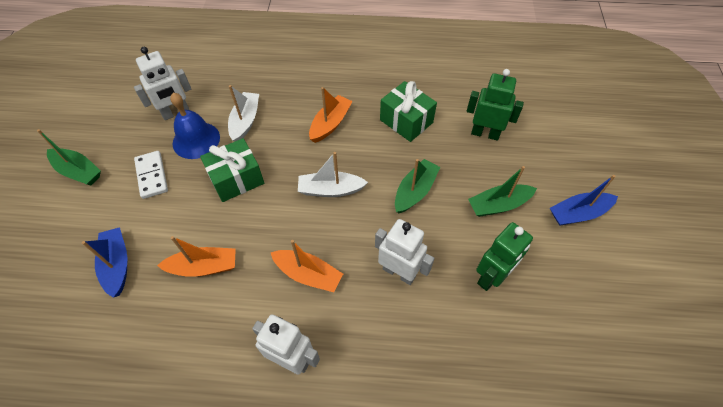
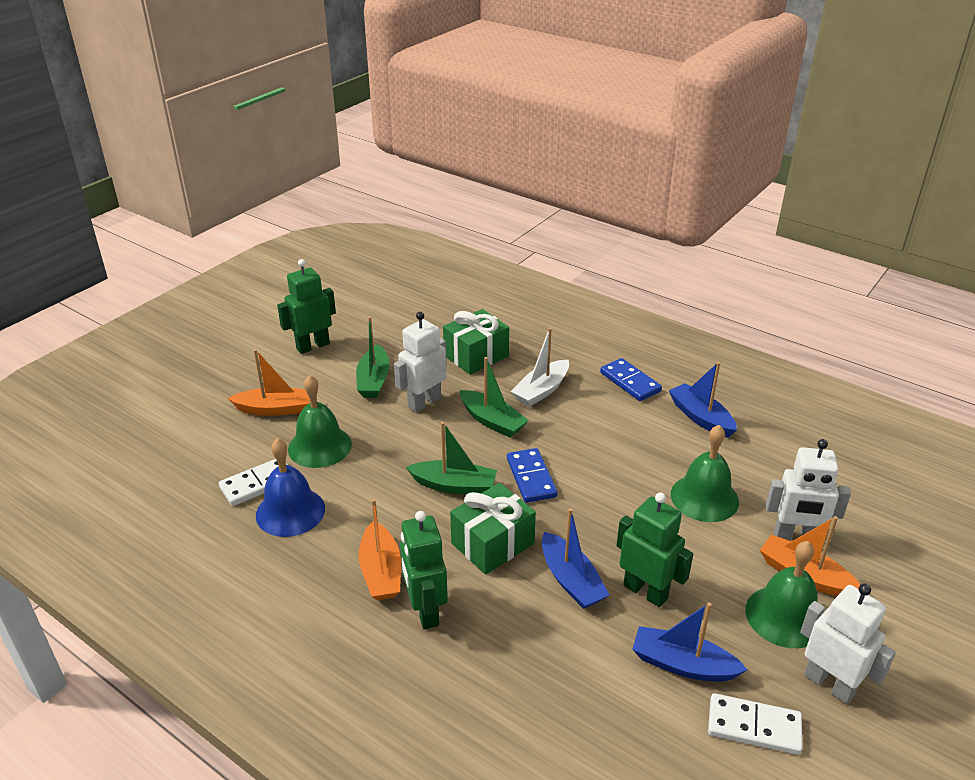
blue boat: 2 -> 3
blue domino: 0 -> 2
green bell: 0 -> 3
green robot: 2 -> 3
white boat: 2 -> 1
white domino: 1 -> 2

